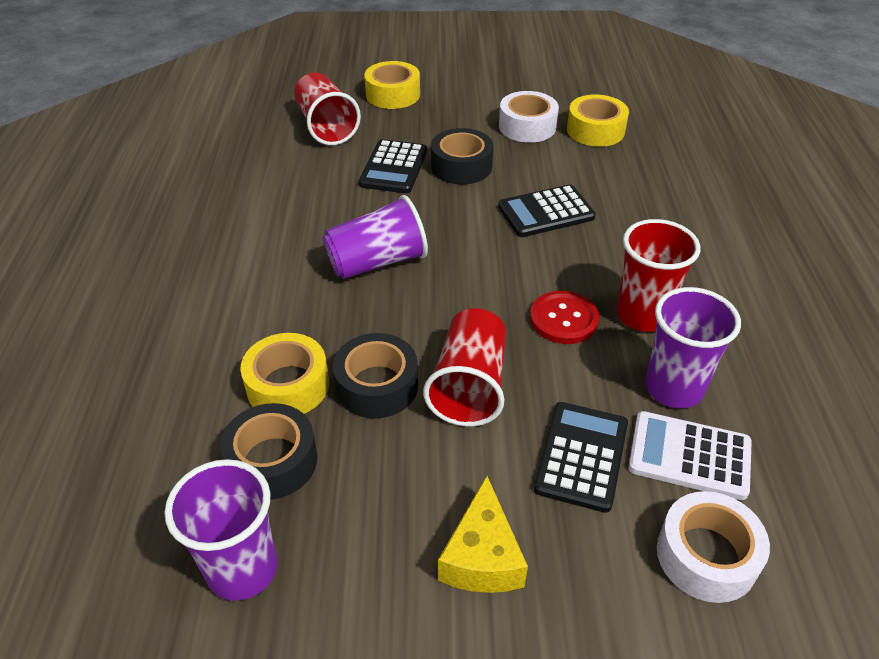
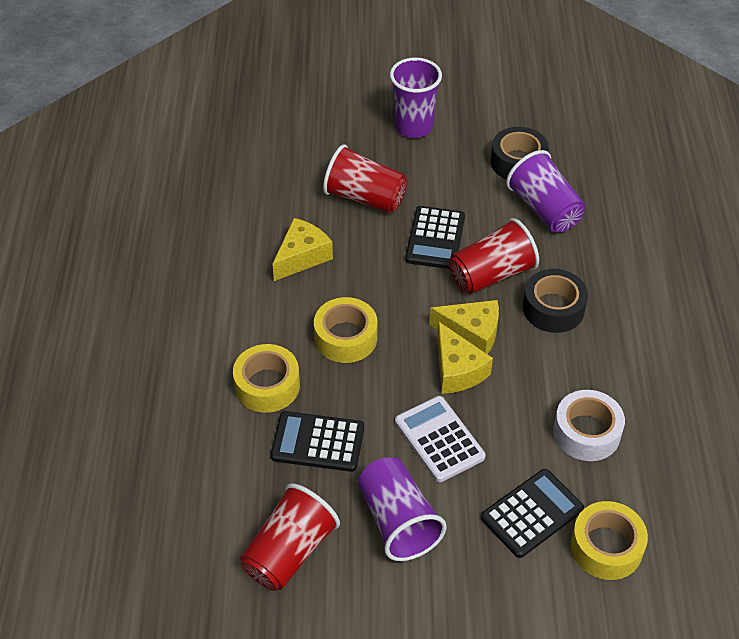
black tape: 3 -> 2
red button: 1 -> 0
white tape: 2 -> 1
yellow cheese: 1 -> 3

